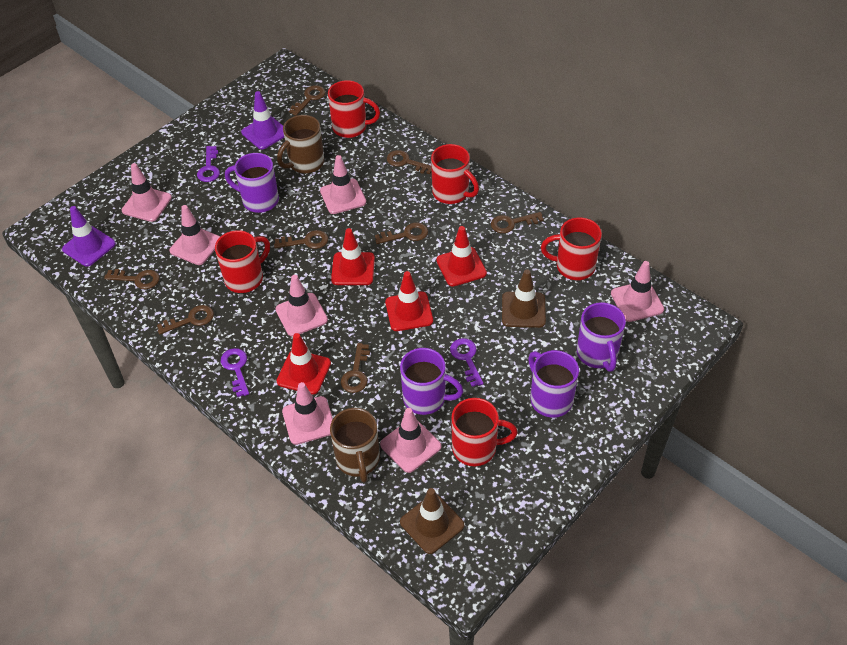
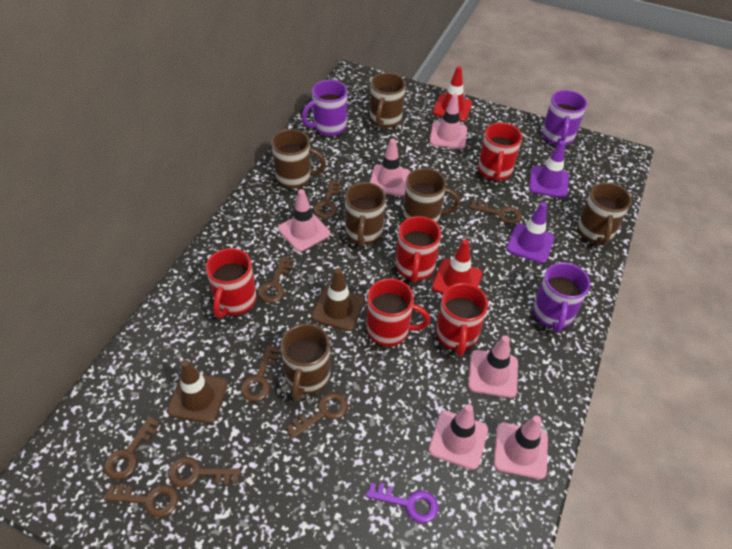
brown mug: 2 -> 6
pink traffic cone: 7 -> 6
purple key: 3 -> 1
purple mug: 4 -> 3
red traffic cone: 4 -> 2

